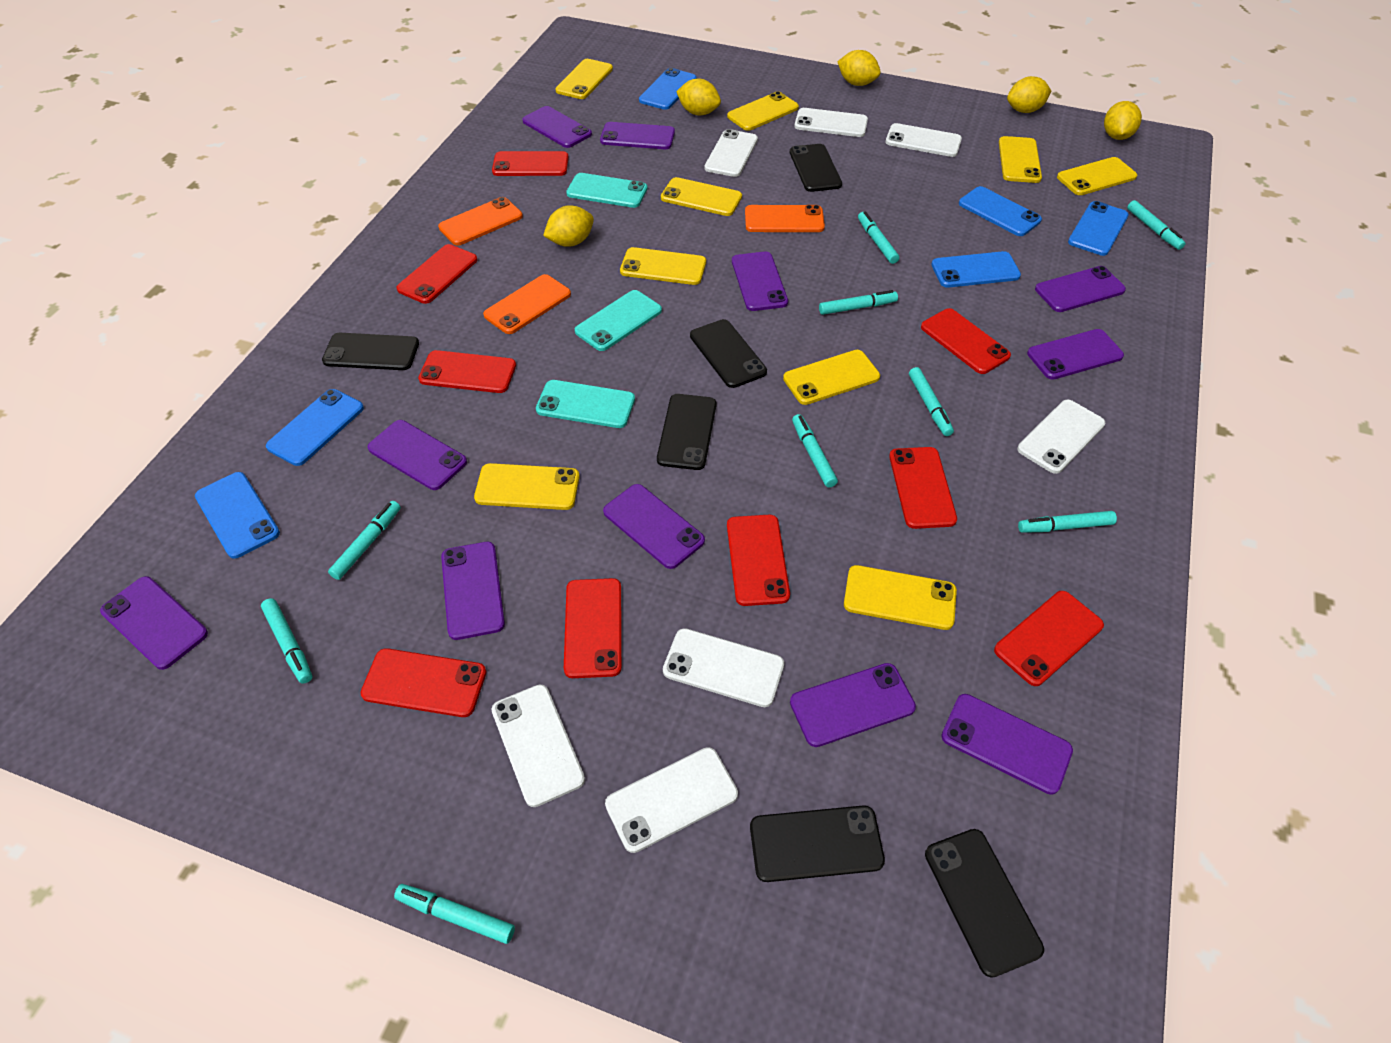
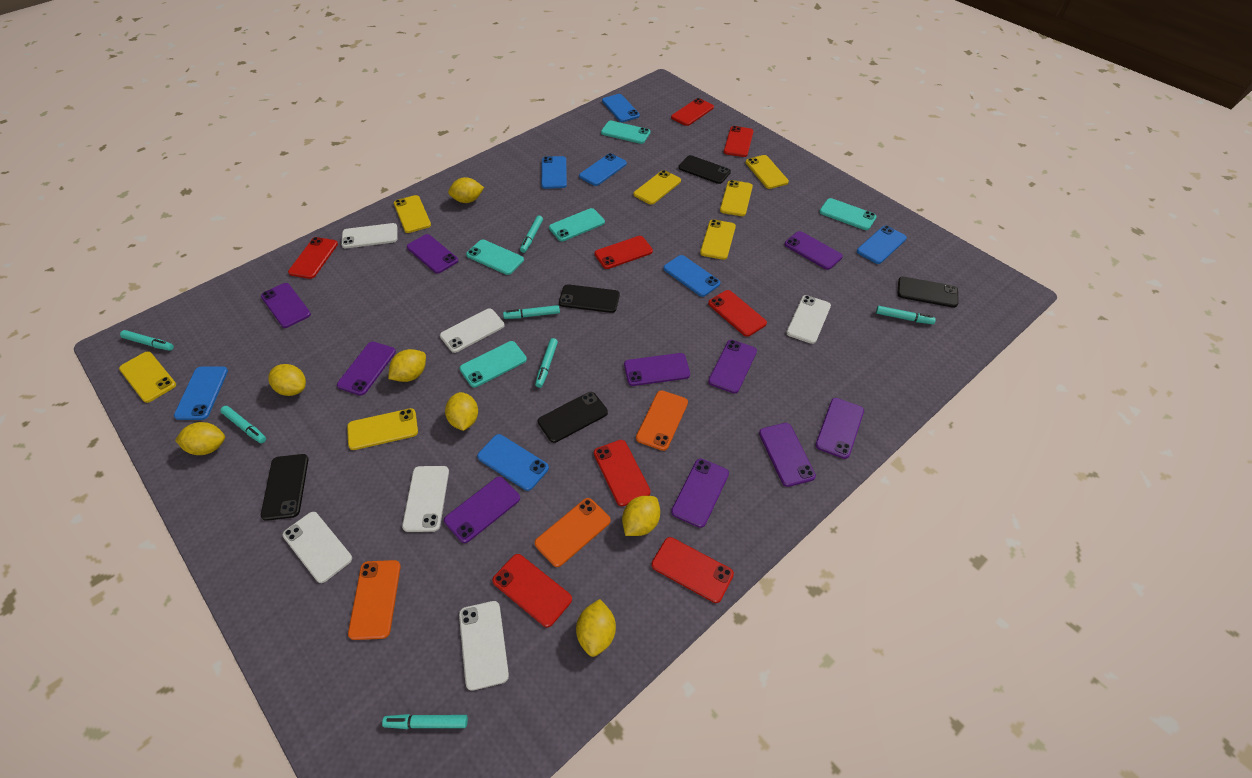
black phone: 6 -> 5
blue phone: 6 -> 7
purple phone: 11 -> 10
red phone: 9 -> 8
turquoise marker: 9 -> 7
turquoise phone: 3 -> 5
white phone: 7 -> 6
yellow lemon: 5 -> 7
yellow phone: 9 -> 7

